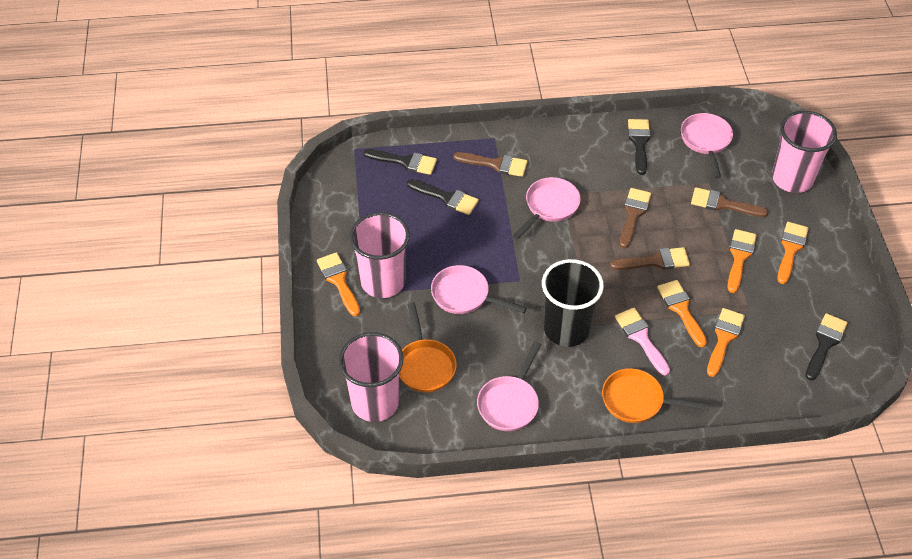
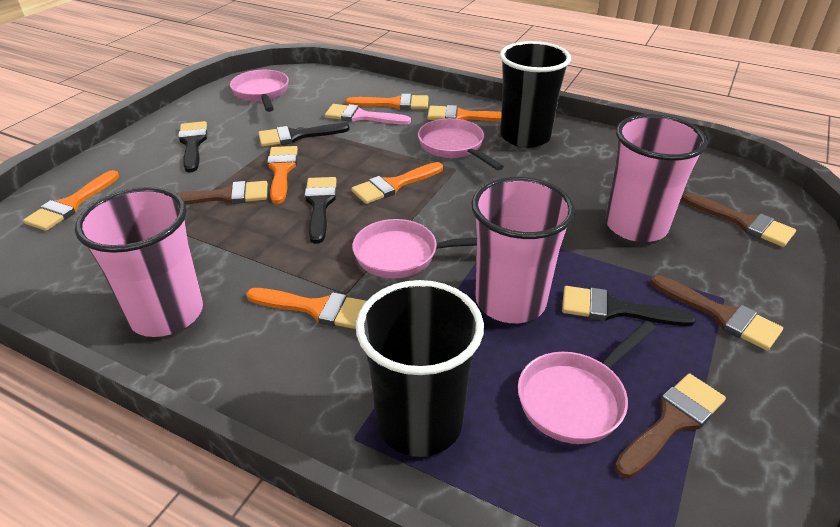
black cup: 1 -> 2
orange brush: 5 -> 6
orange pan: 2 -> 0

